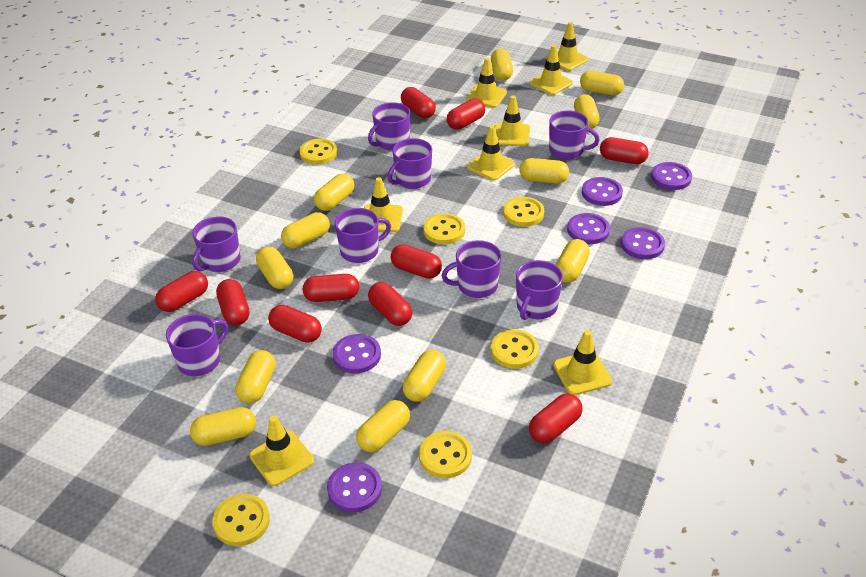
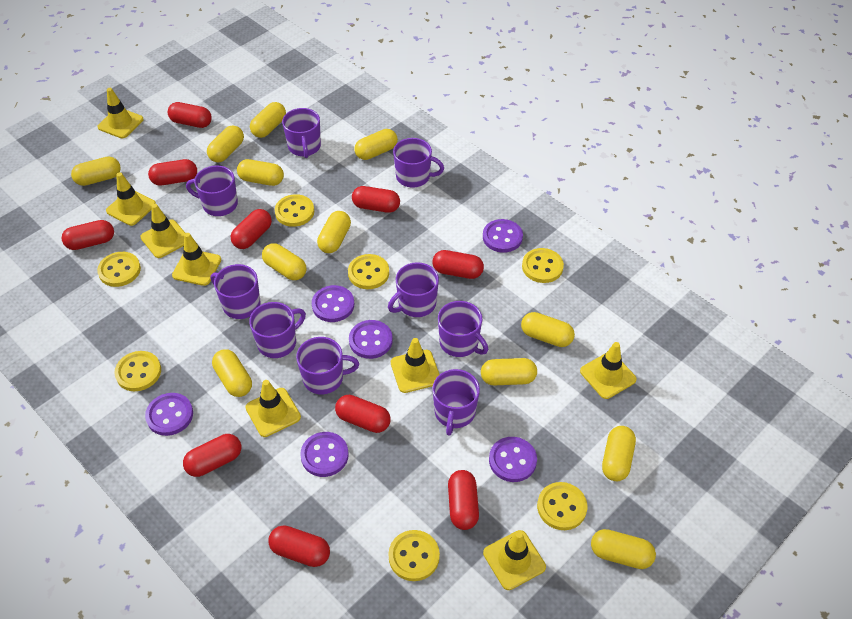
purple mug: 8 -> 9
yellow button: 6 -> 7

